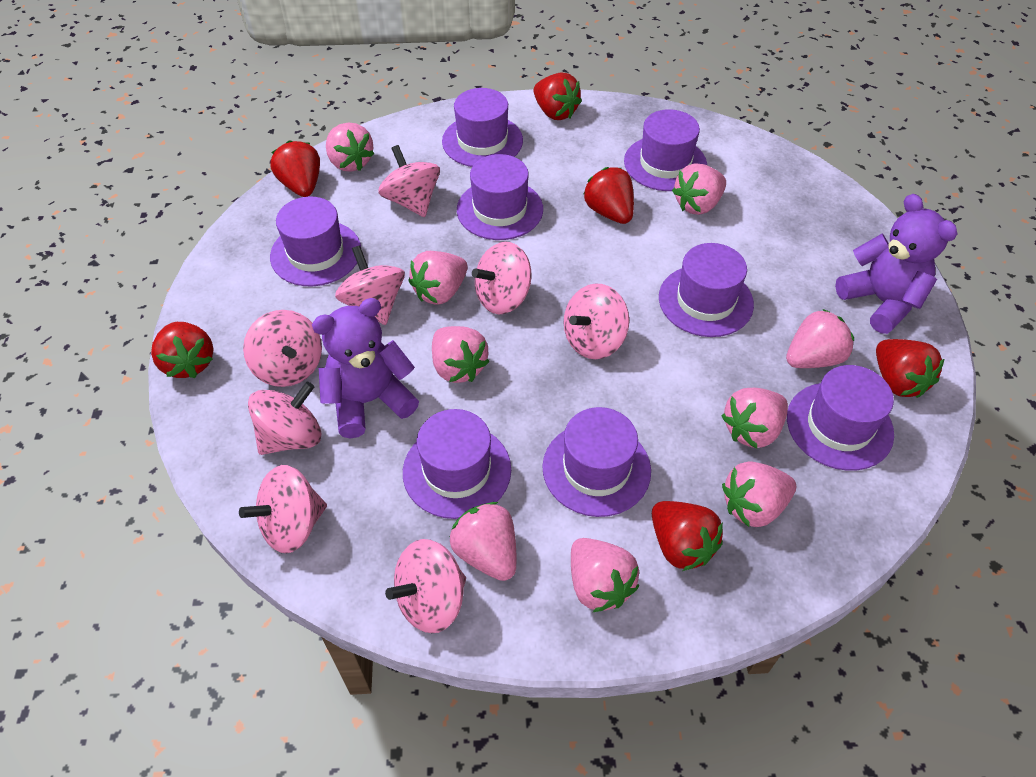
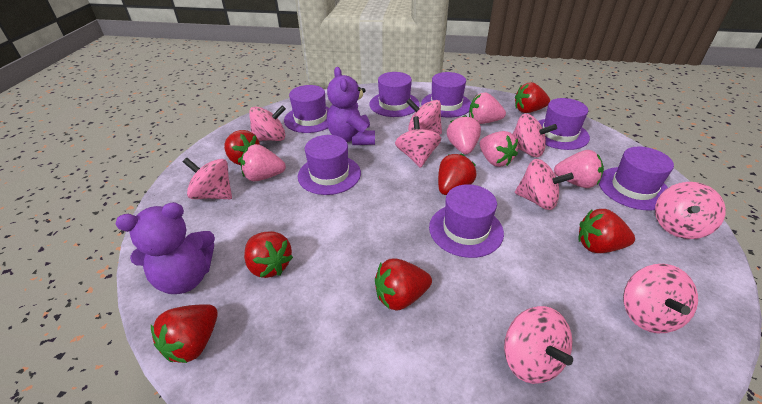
pink spinning top: 8 -> 9
pink strawberry: 9 -> 5
purple hat: 8 -> 7
red strawberry: 6 -> 7

